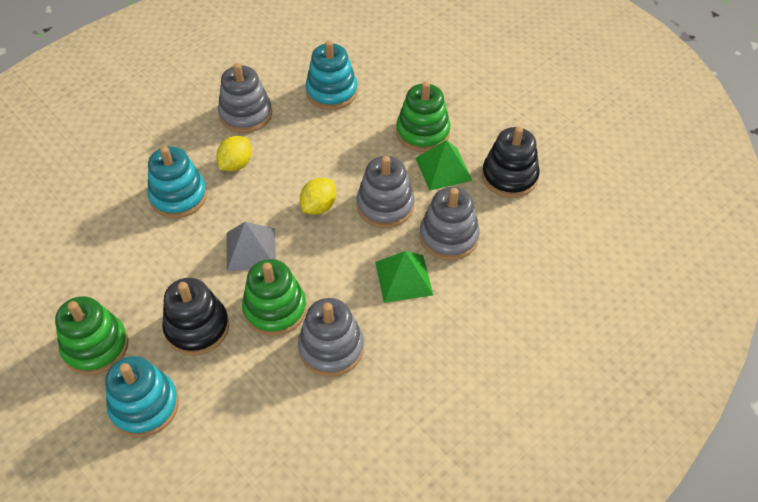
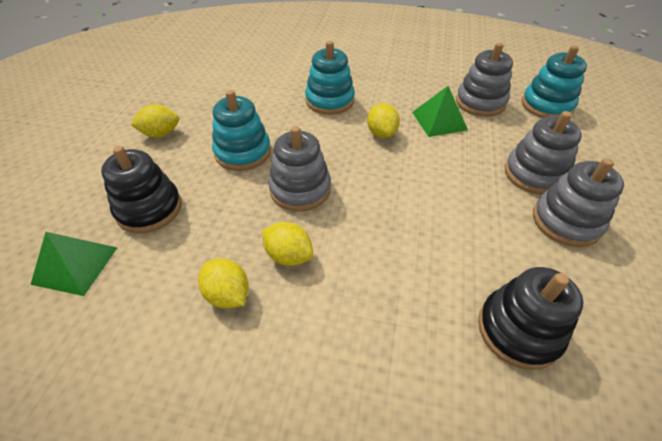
green stacking toy: 3 -> 0
grey pyramid: 1 -> 0
yellow lemon: 2 -> 4

